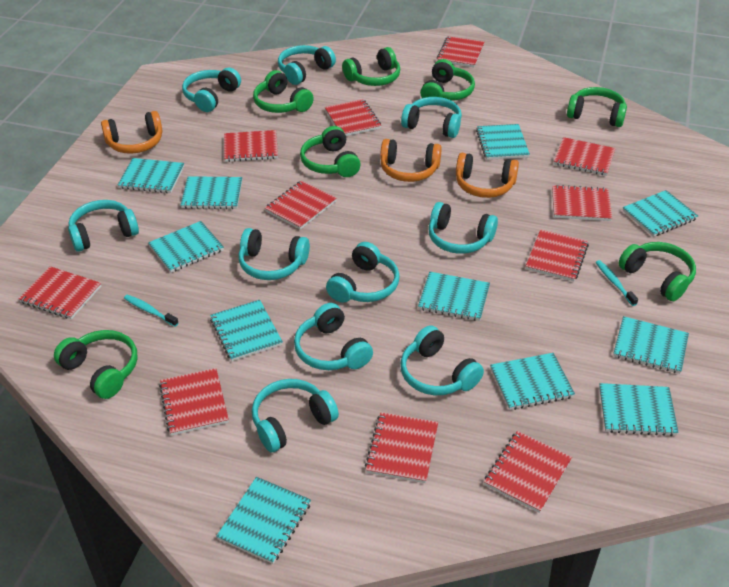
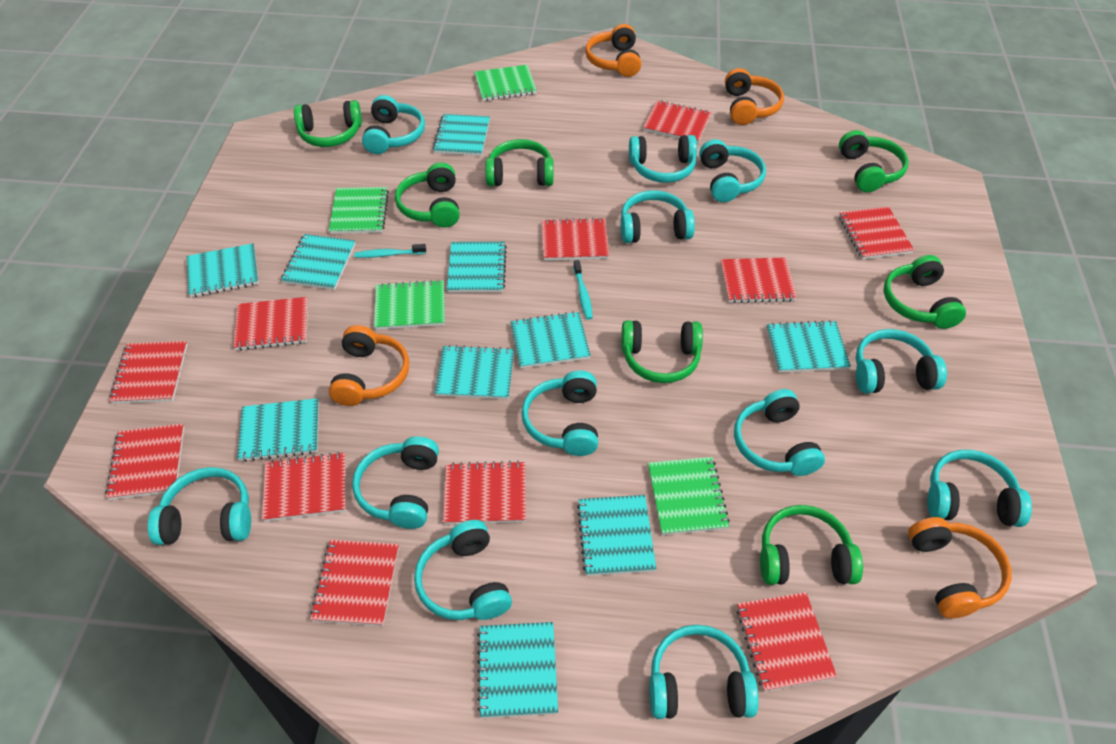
green notebook: 0 -> 4
orange headphones: 3 -> 4
turquoise headphones: 10 -> 12
turquoise notebook: 11 -> 10

